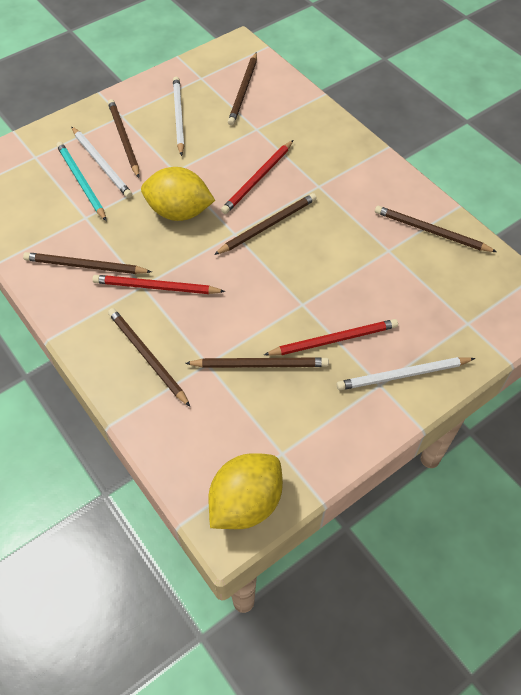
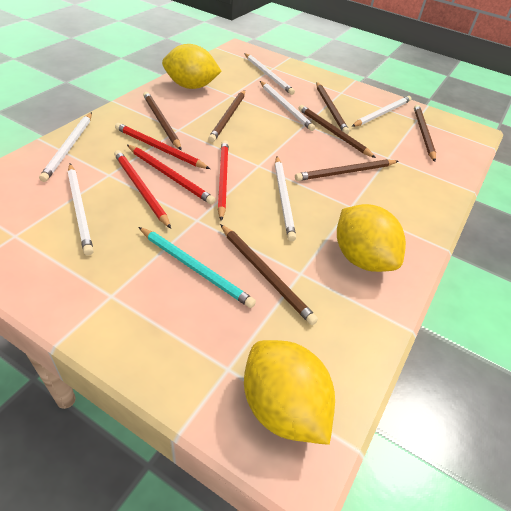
red pencil: 3 -> 4
white pencil: 3 -> 6
yellow lemon: 2 -> 3

